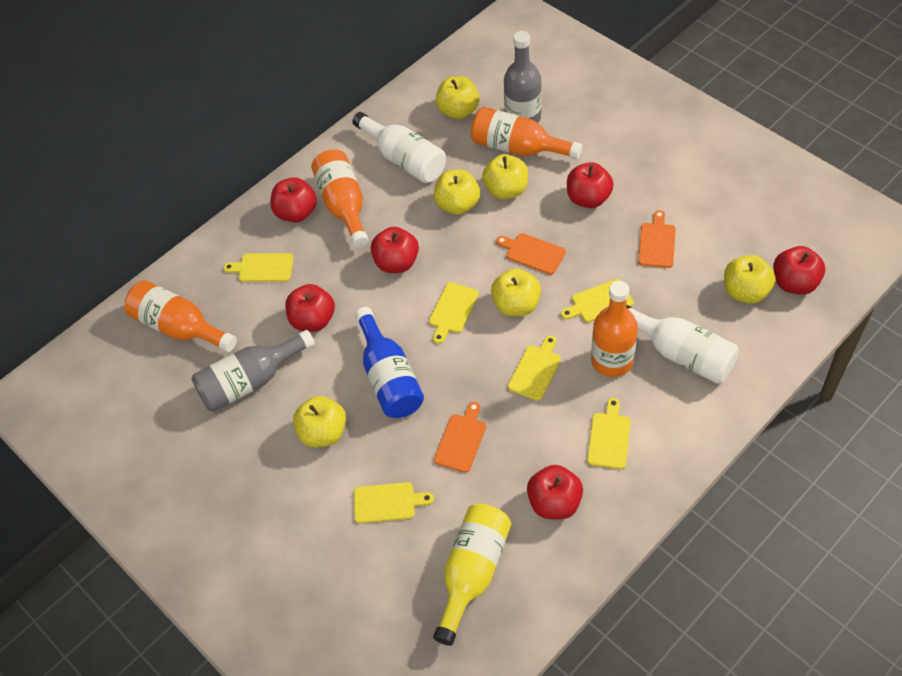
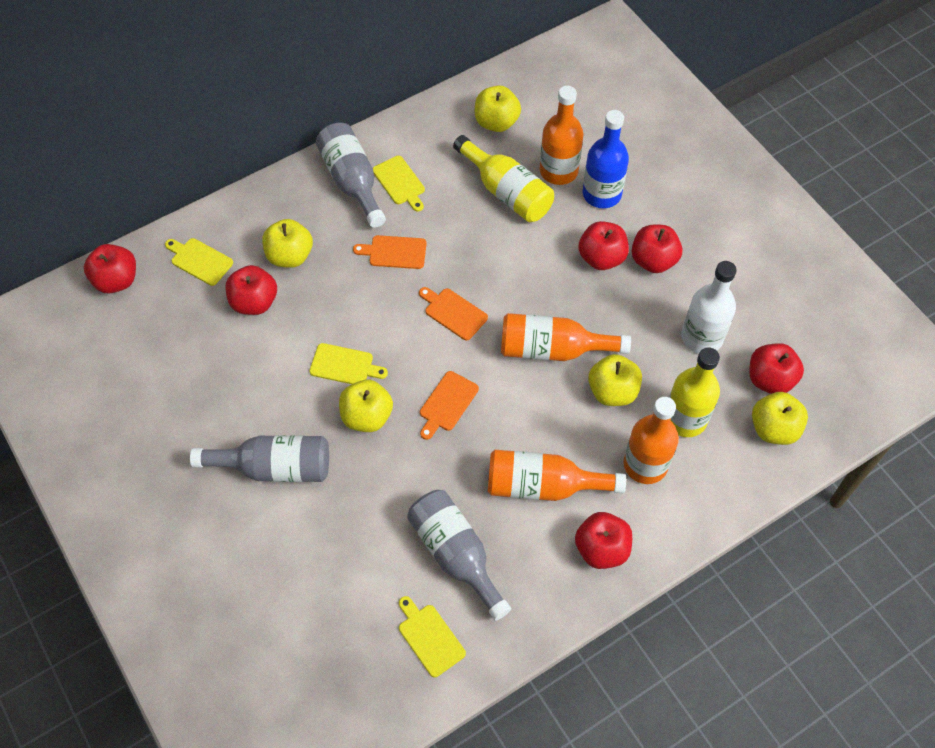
grey bottle: 2 -> 3
white bottle: 2 -> 1
yellow apple: 6 -> 5
yellow bottle: 1 -> 2
yellow cutting board: 6 -> 4

